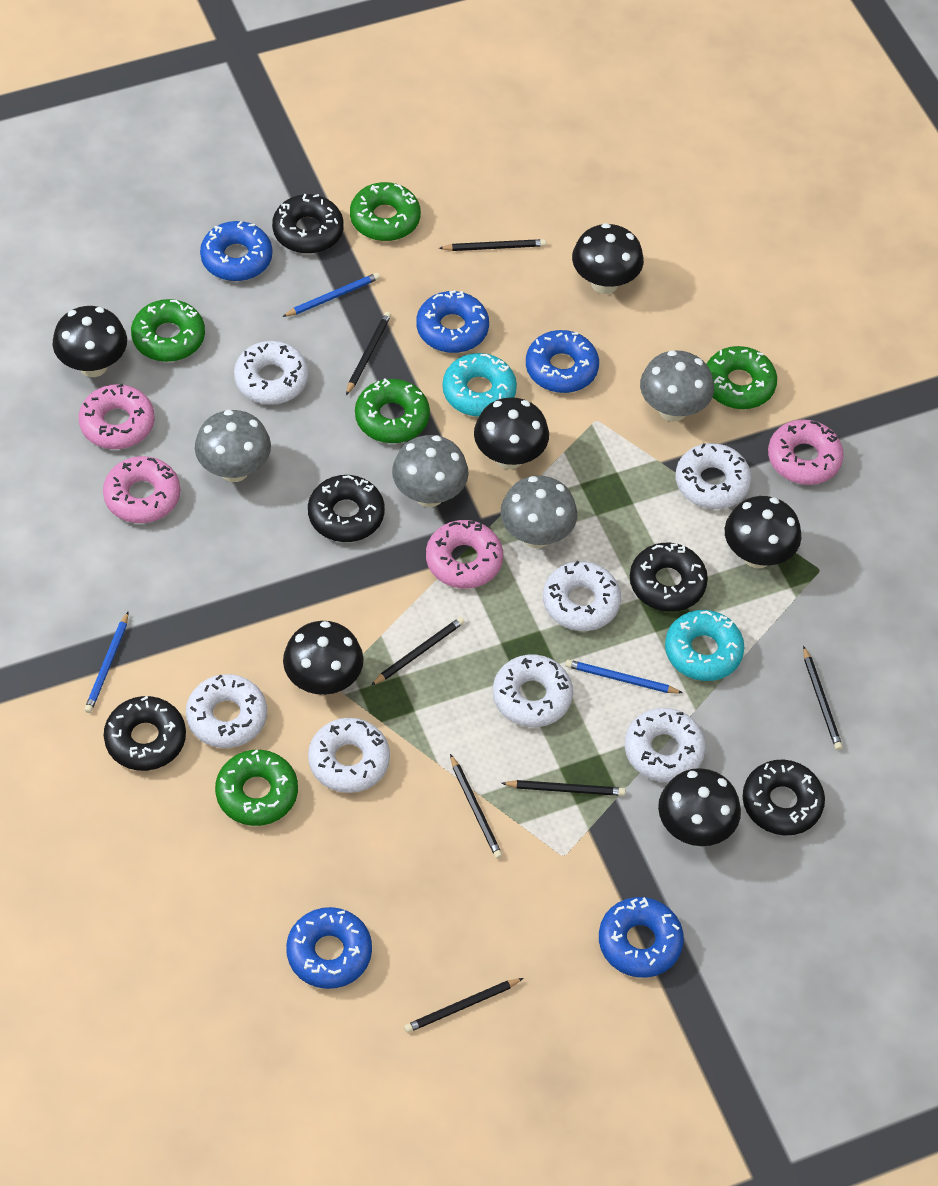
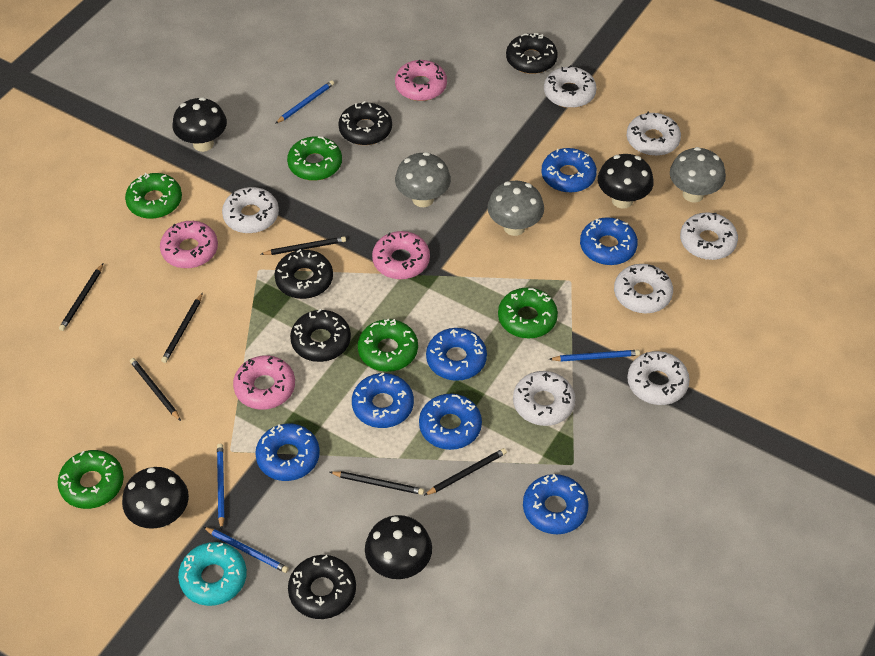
black mushroom: 6 -> 4
black pencil: 7 -> 6
blue donut: 5 -> 7
blue pencil: 3 -> 4
grey mushroom: 4 -> 3
turquoise donut: 2 -> 1

